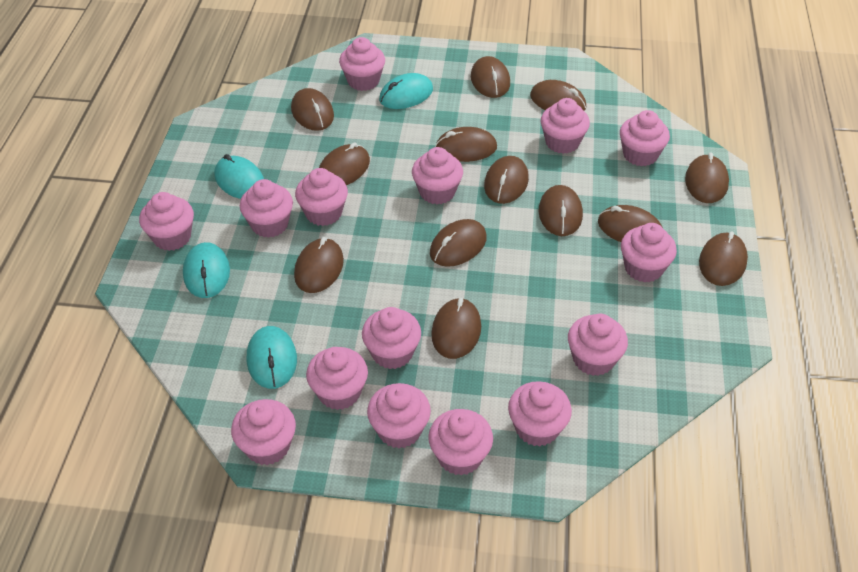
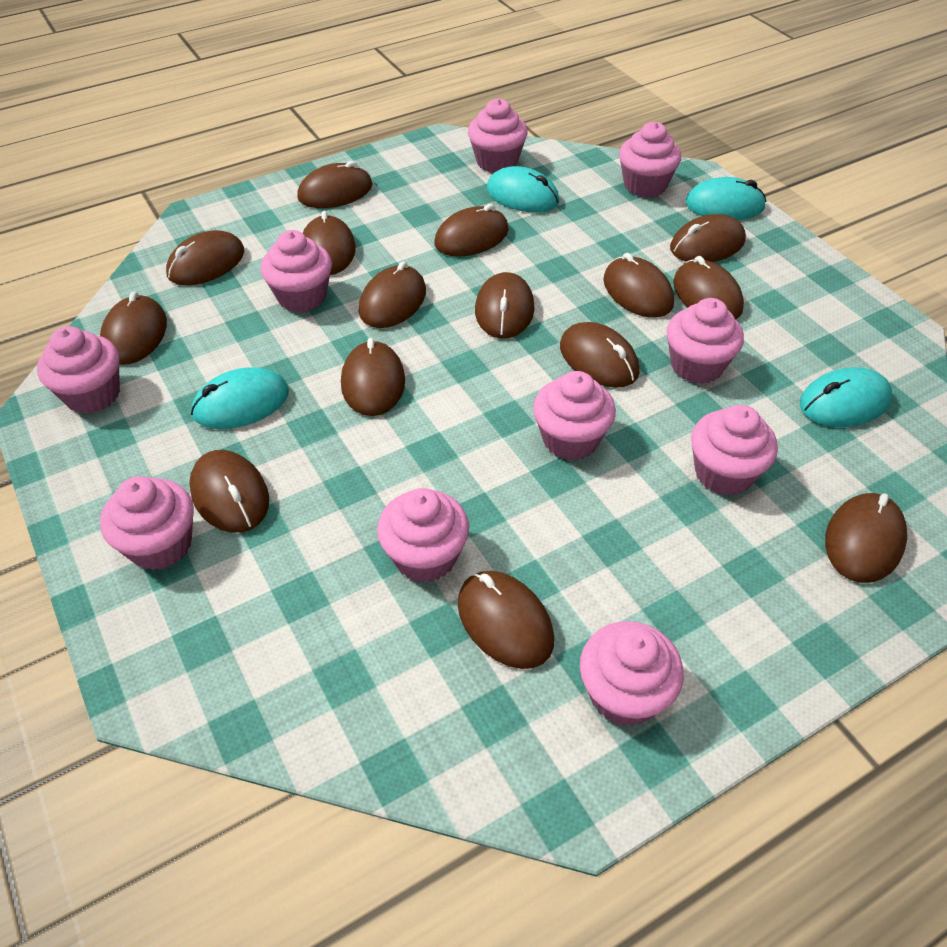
brown mouse: 13 -> 15
pink cupcake: 15 -> 10

